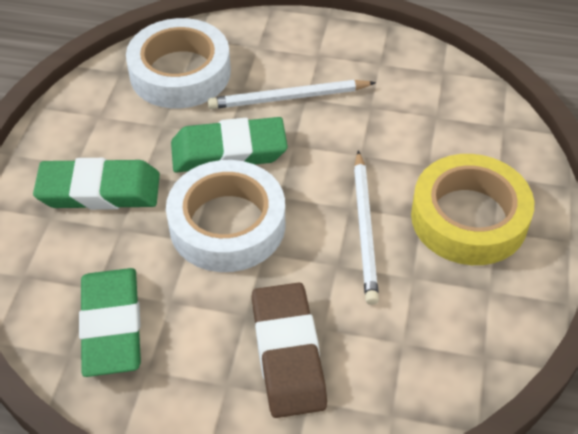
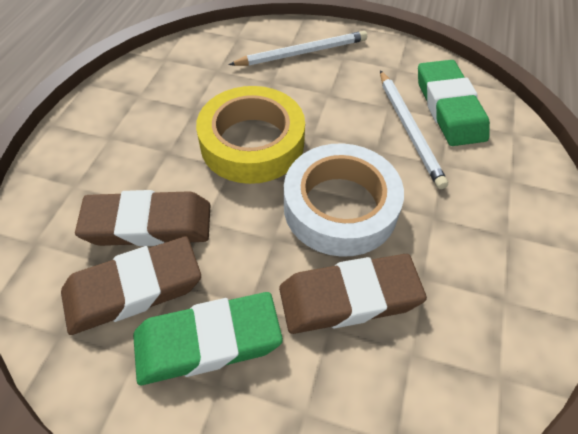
brown eraser: 1 -> 3
green eraser: 3 -> 2
white tape: 2 -> 1

